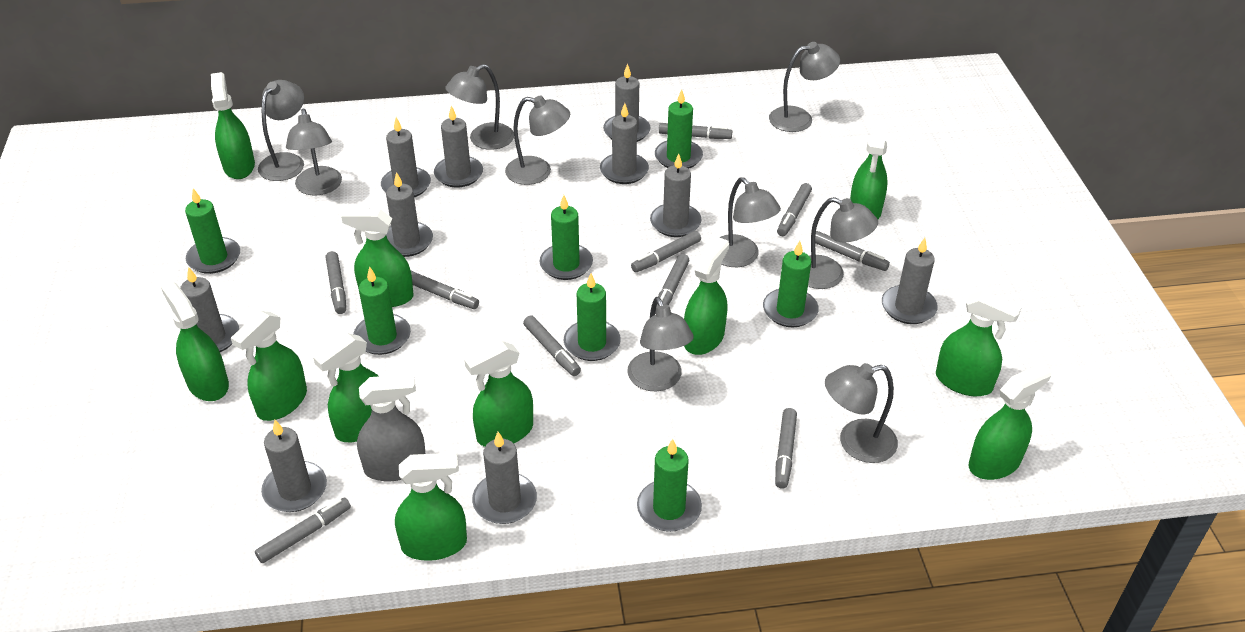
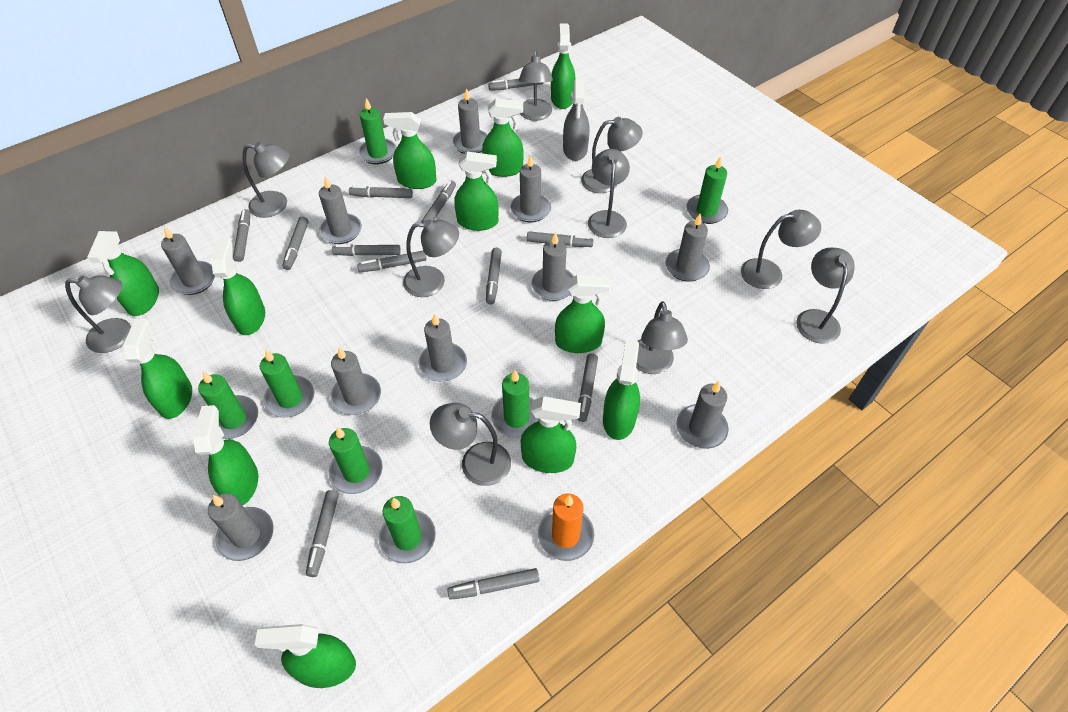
green spray bottle: 11 -> 12
grey lamp: 9 -> 10
grey marker: 10 -> 12
orange candle: 0 -> 1

